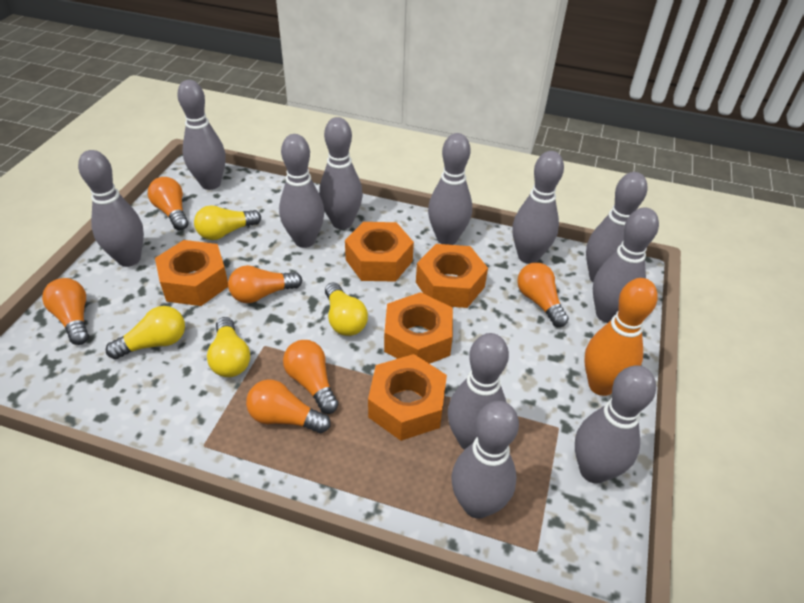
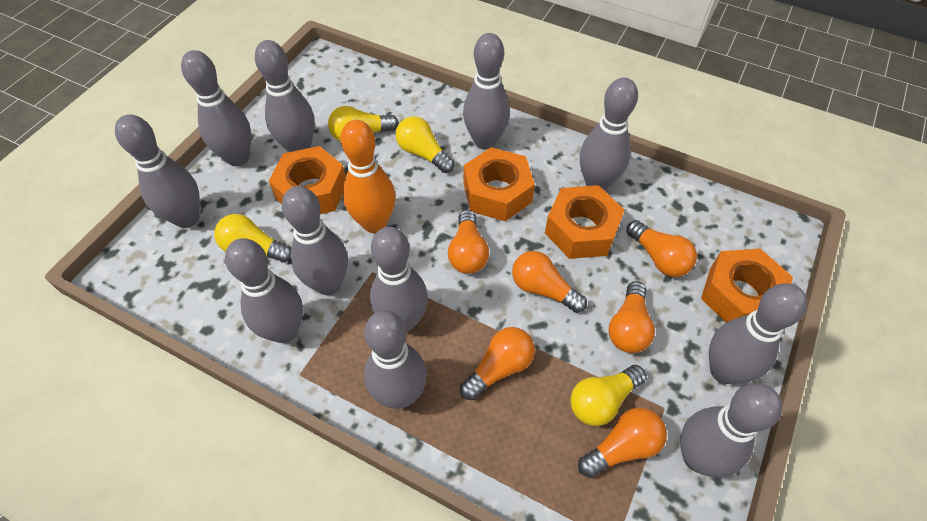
orange nut: 5 -> 4

